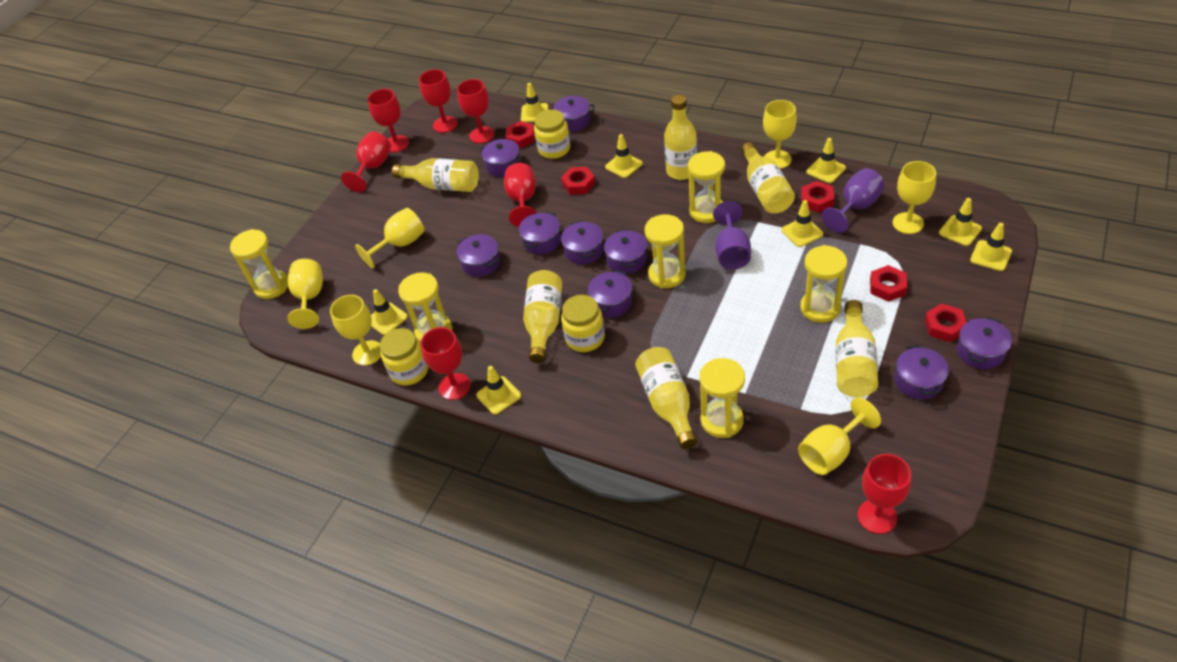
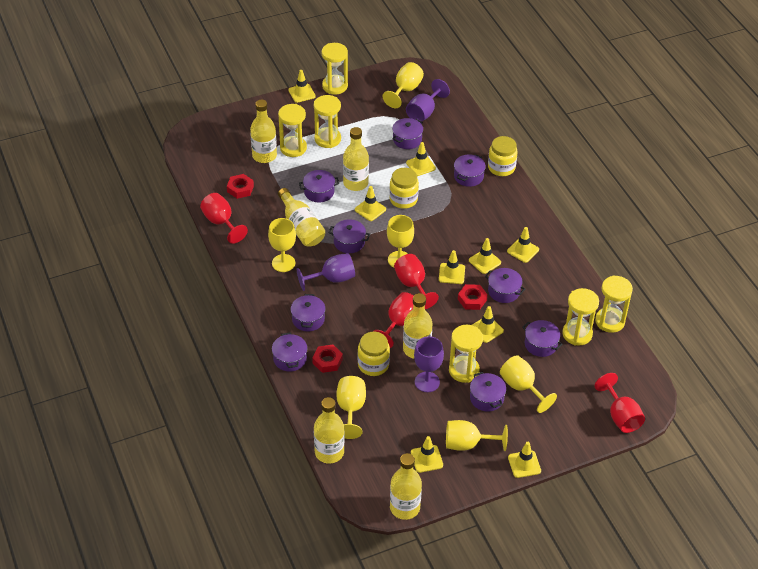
purple goblet: 2 -> 3
red goblet: 7 -> 4
red nut: 5 -> 3
yellow traffic cone: 8 -> 9

